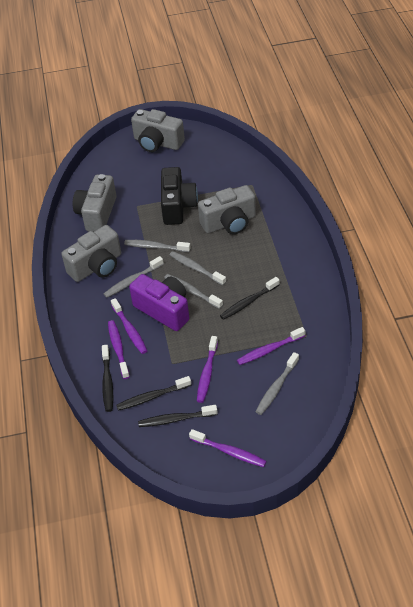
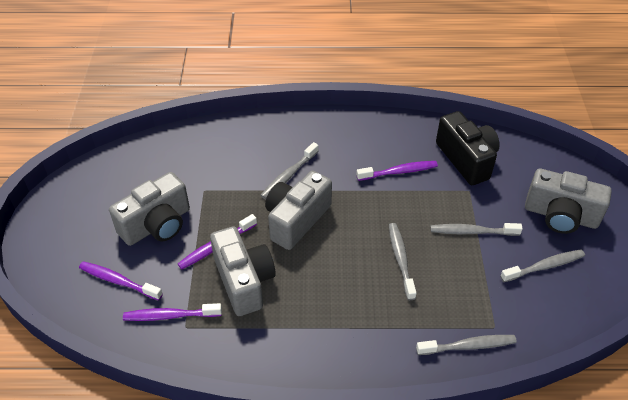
black toothbrush: 4 -> 0
purple camera: 1 -> 0
purple toothbrush: 5 -> 4

